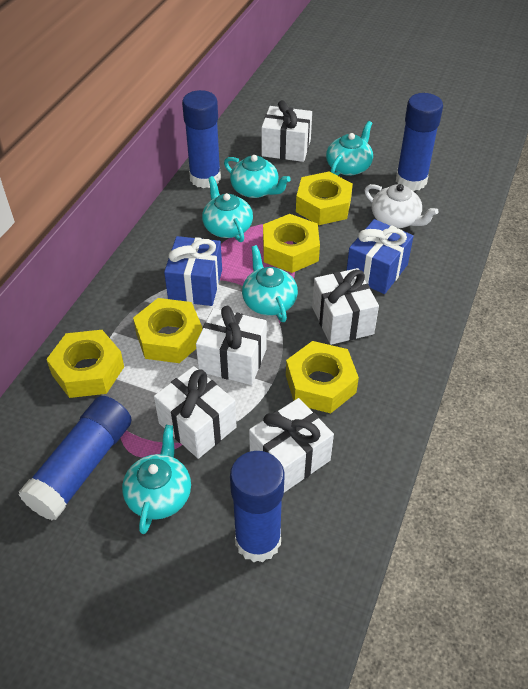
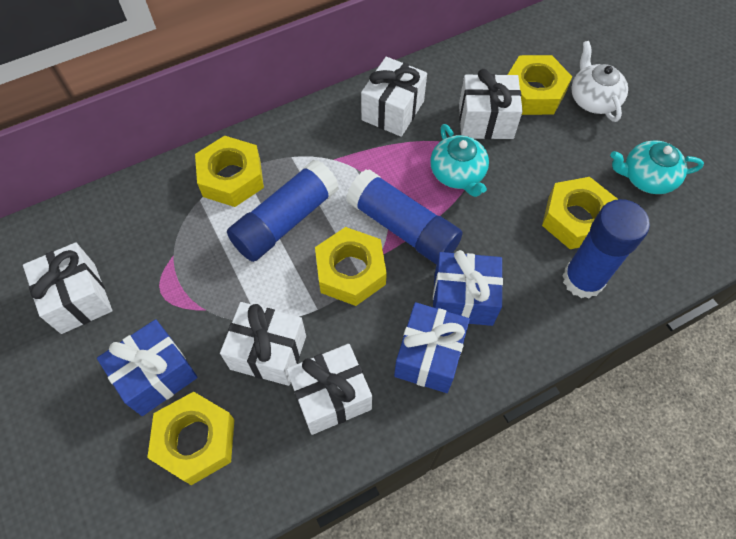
blue gift: 2 -> 3
blue glue stick: 4 -> 3
turquoise teapot: 5 -> 2

